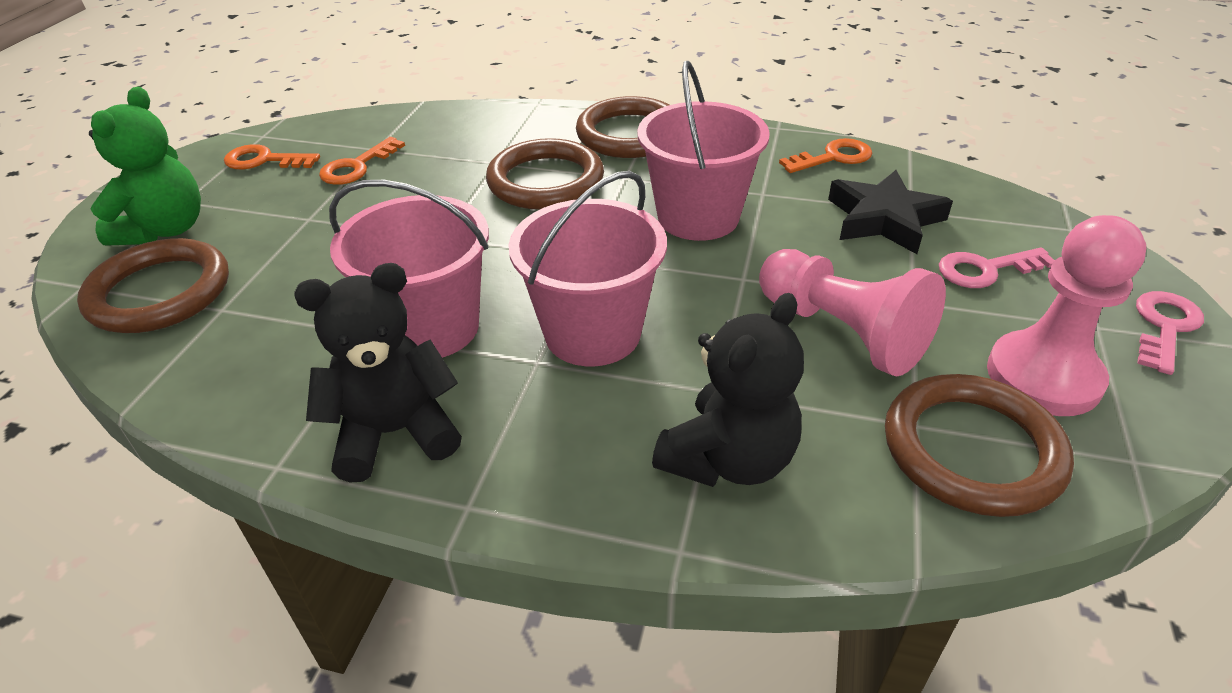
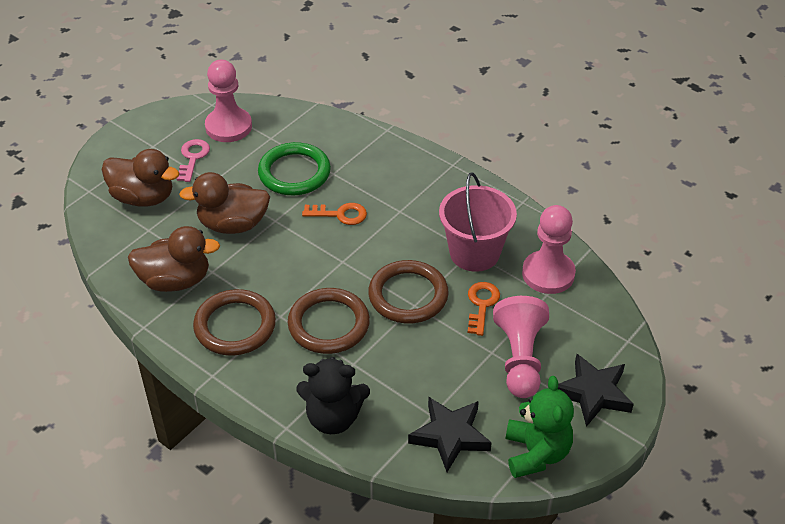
black star: 1 -> 2
black teddy bear: 2 -> 1
brown duck: 0 -> 3
brown ring: 4 -> 3
green ring: 0 -> 1
orange key: 3 -> 2
pink bucket: 3 -> 1
pink key: 2 -> 1
pink pawn: 2 -> 3

